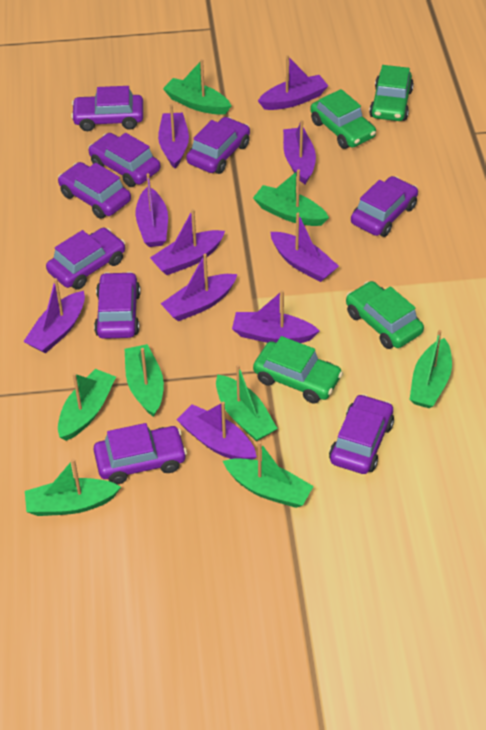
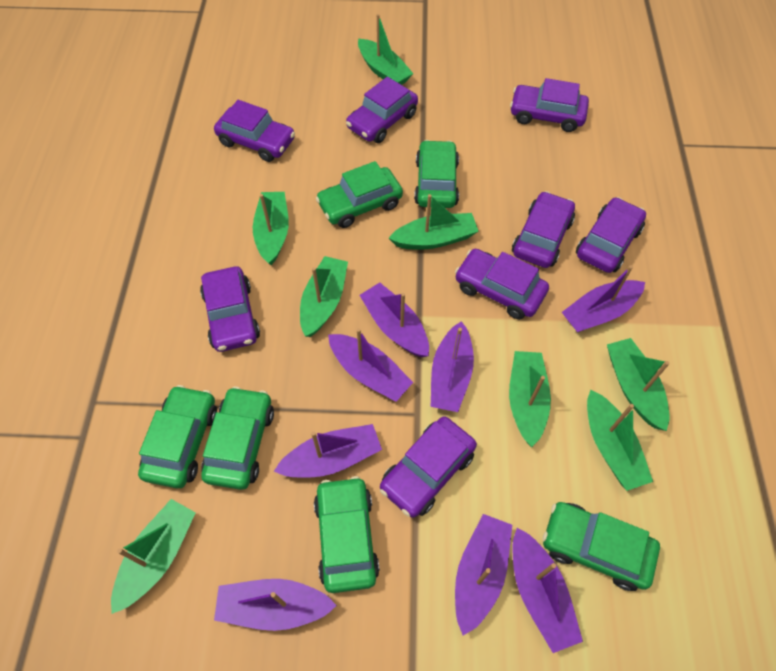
green car: 4 -> 6
purple boat: 10 -> 8
purple car: 9 -> 8

